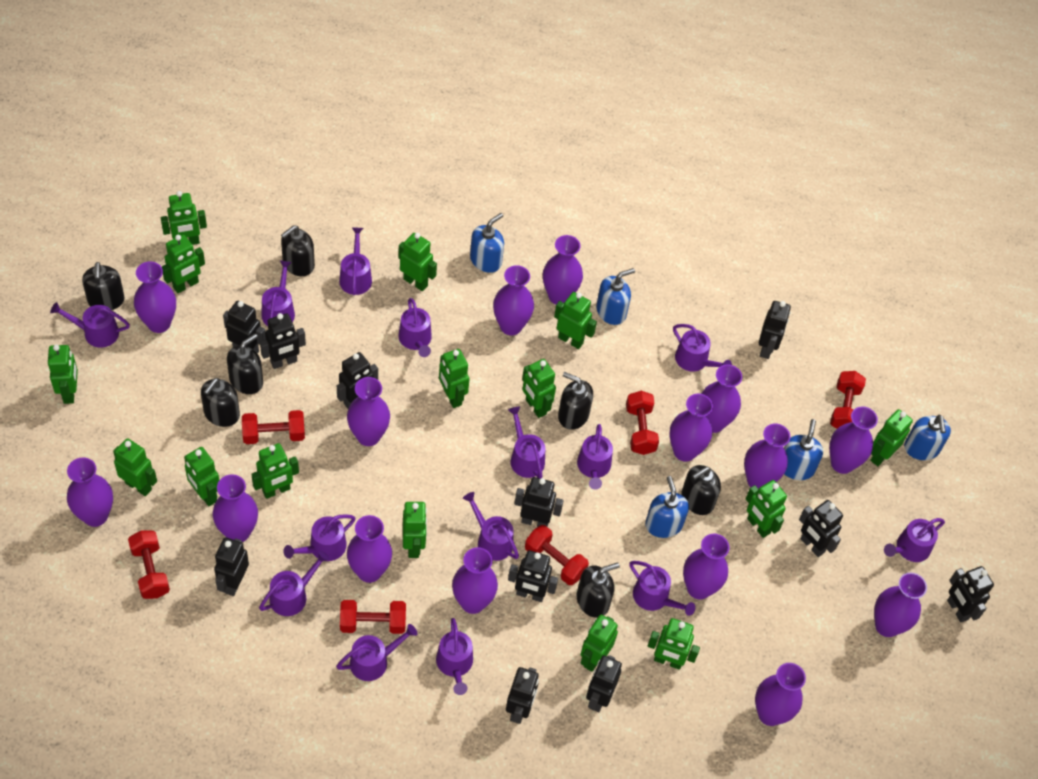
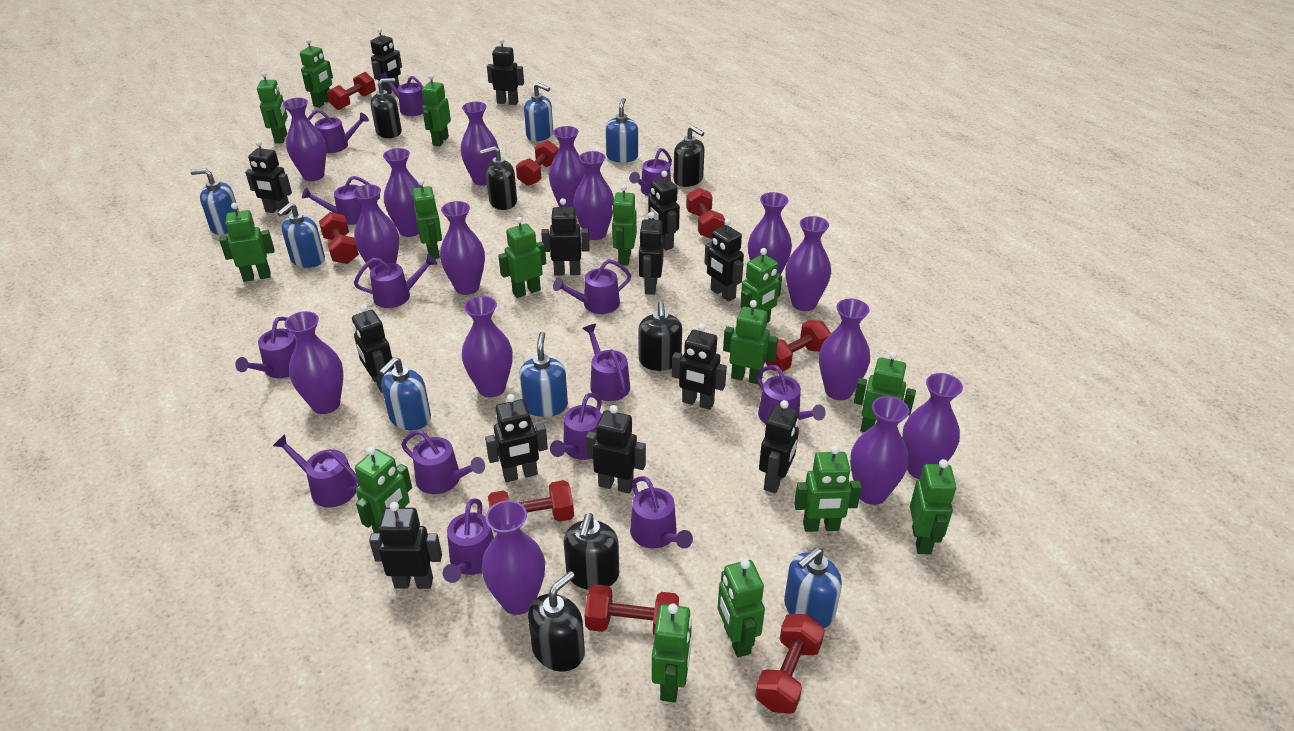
black robot: 11 -> 13
black soap dispenser: 7 -> 6
blue soap dispenser: 5 -> 7
red dumbbell: 6 -> 8

